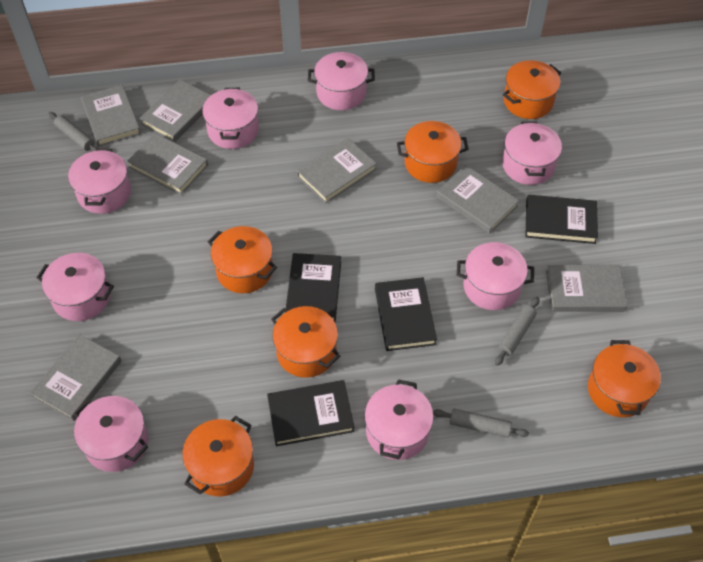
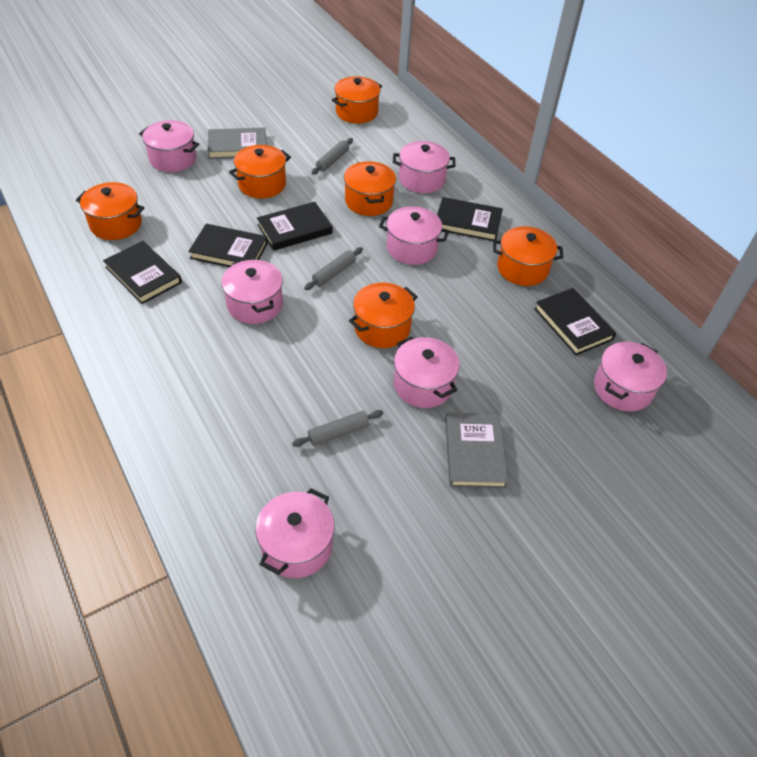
black book: 4 -> 5
grey book: 7 -> 2
pink pot: 8 -> 7

